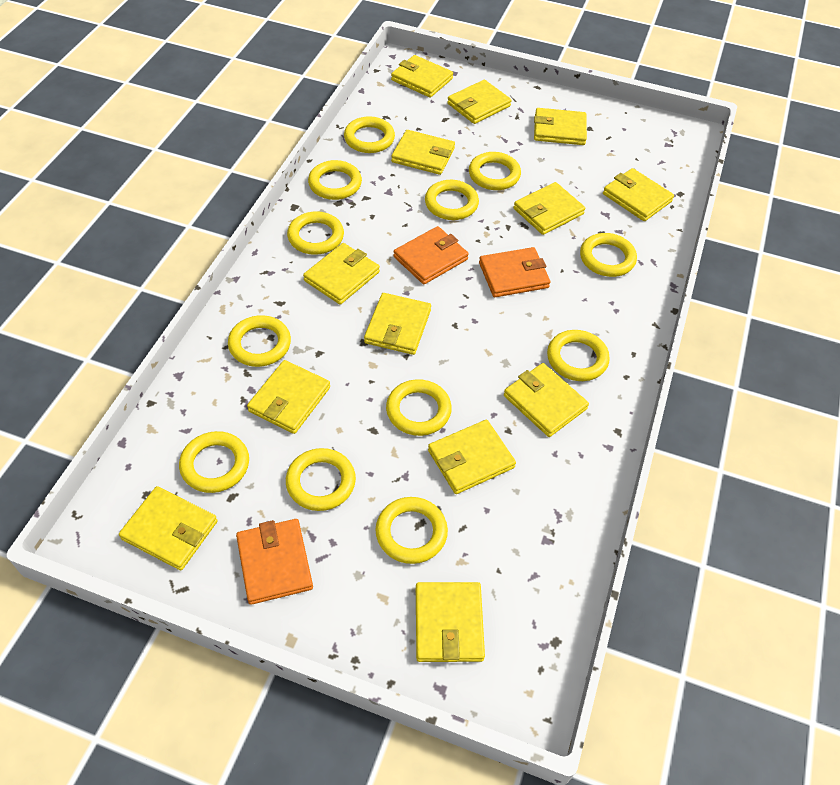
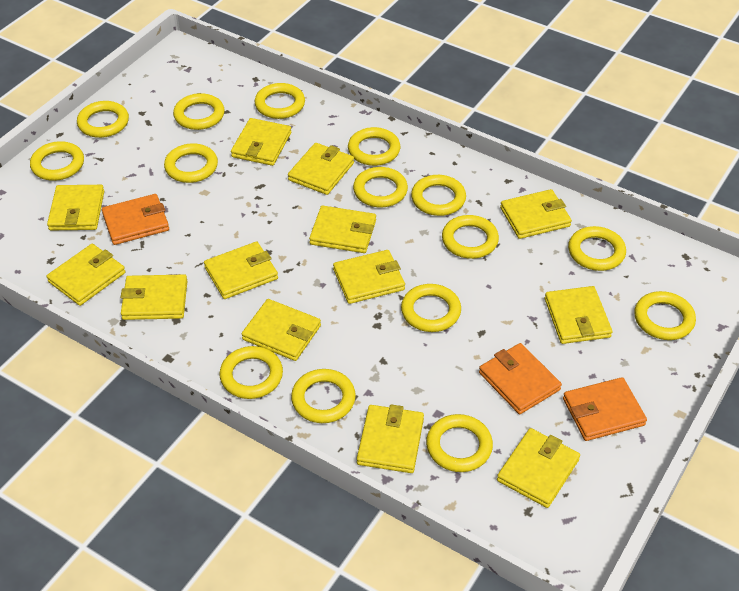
yellow ring: 12 -> 15

